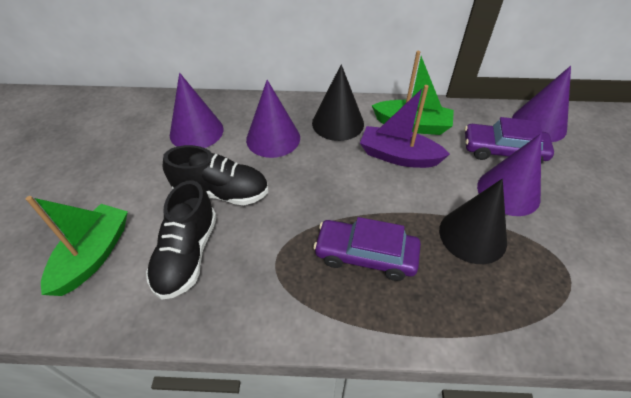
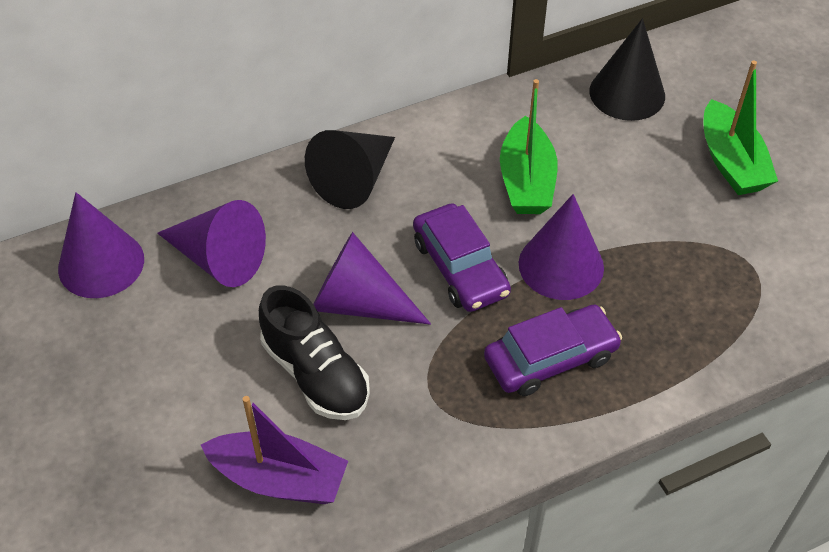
black shoe: 2 -> 1

